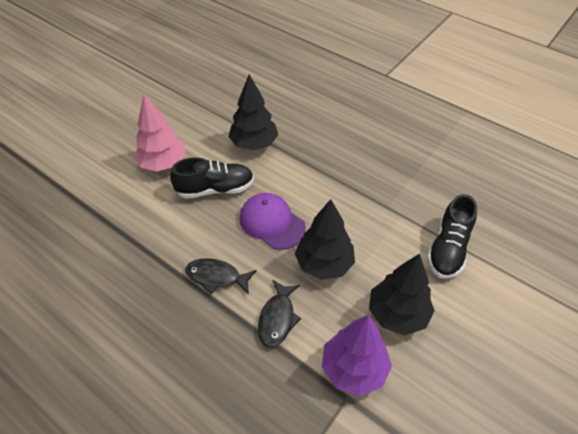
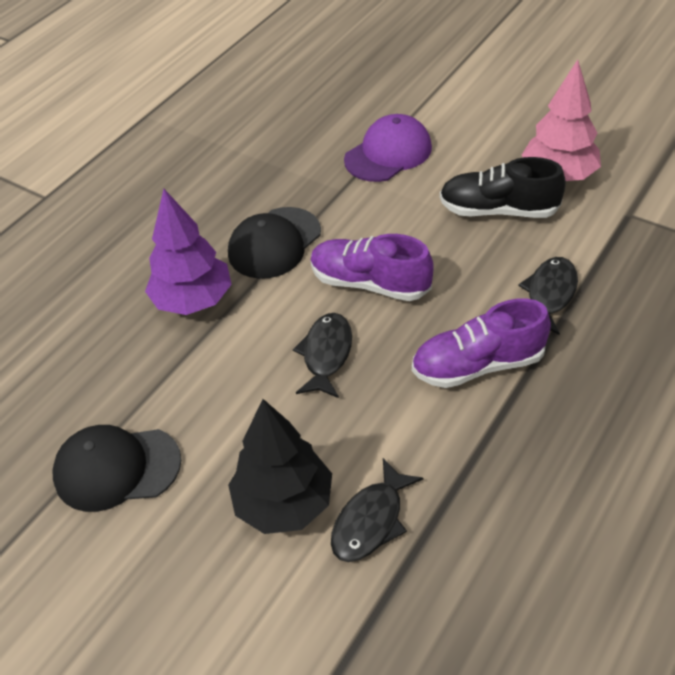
black cap: 0 -> 2
black fish: 2 -> 3
black shoe: 2 -> 1
black tree: 3 -> 1
purple shoe: 0 -> 2

